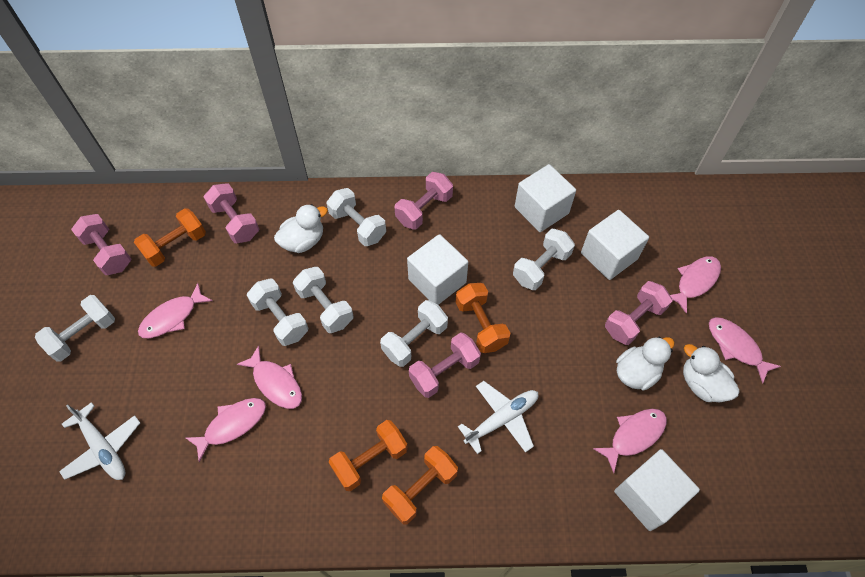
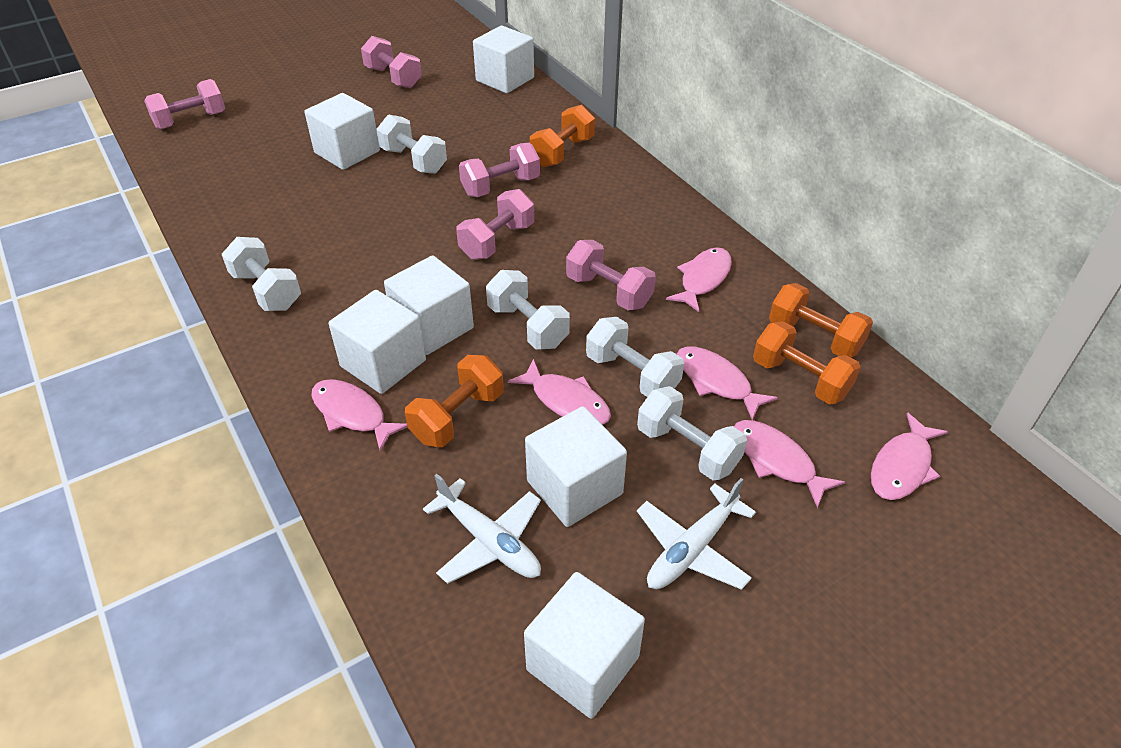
white cube: 4 -> 6
white duck: 3 -> 0
white dumbbell: 6 -> 5

